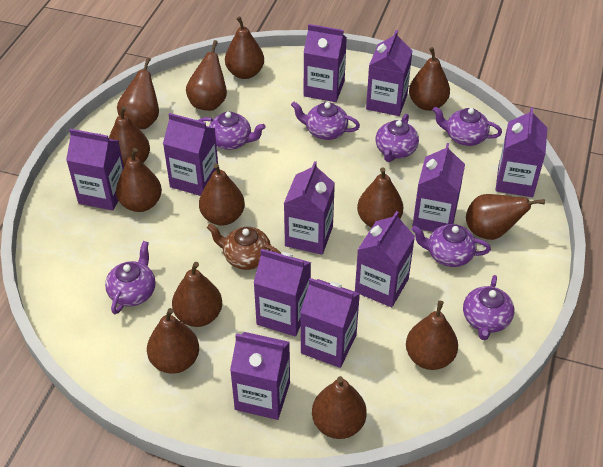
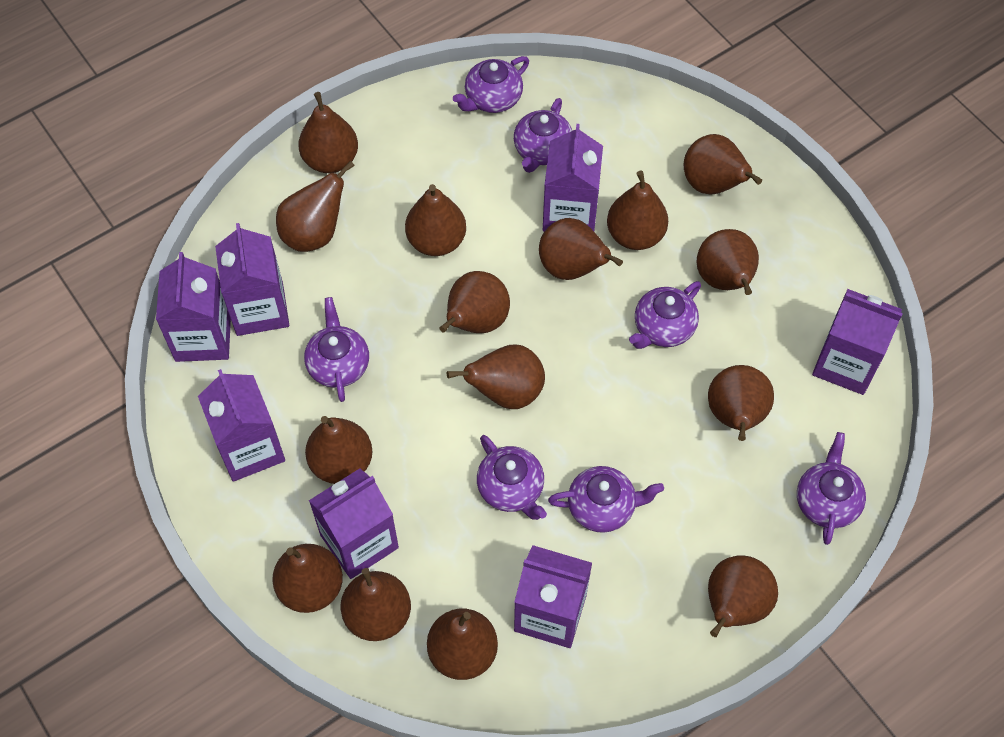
brown pear: 13 -> 15
brown teapot: 1 -> 0
purple carton: 11 -> 7

